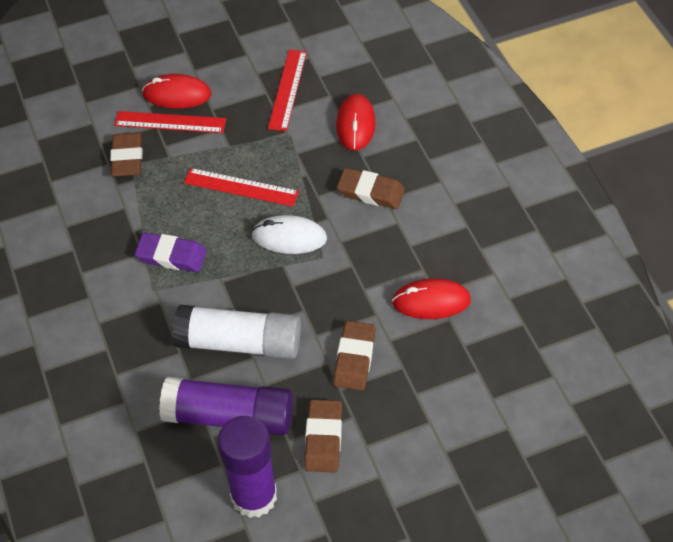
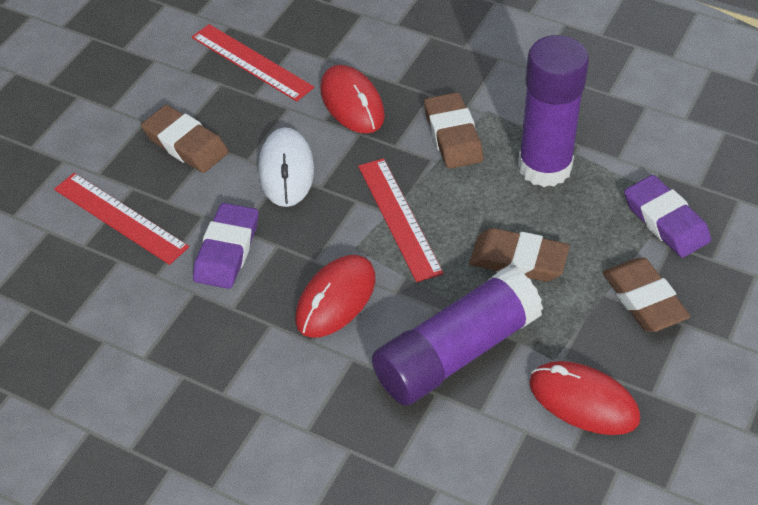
purple eraser: 1 -> 2
white glue stick: 1 -> 0

